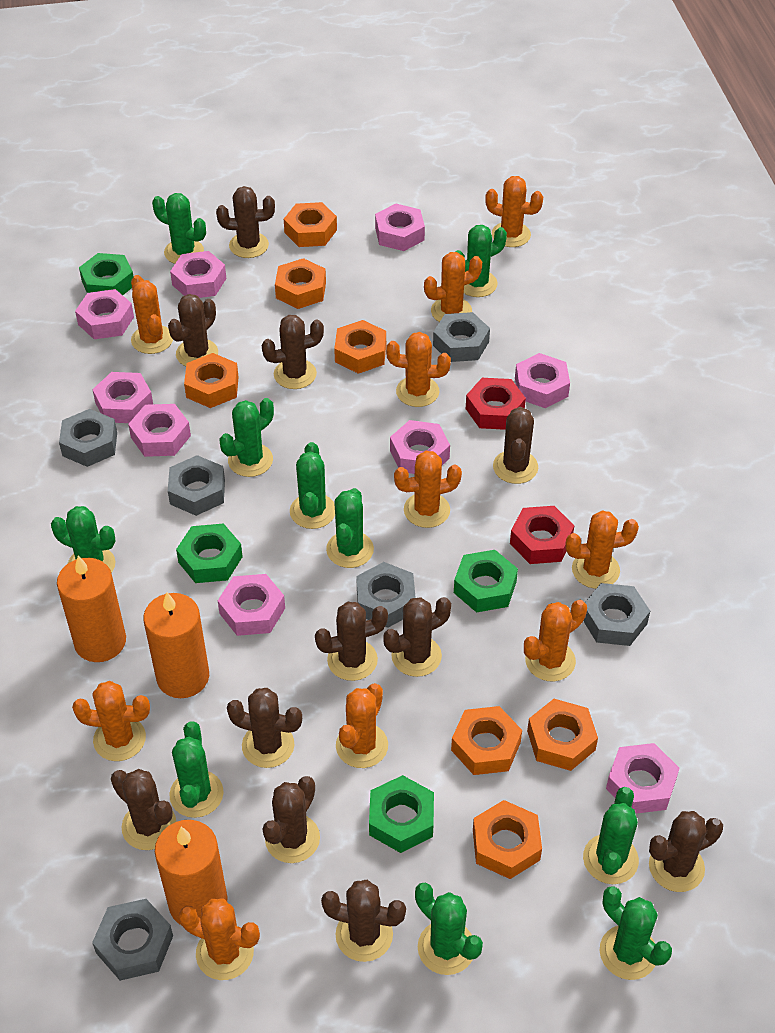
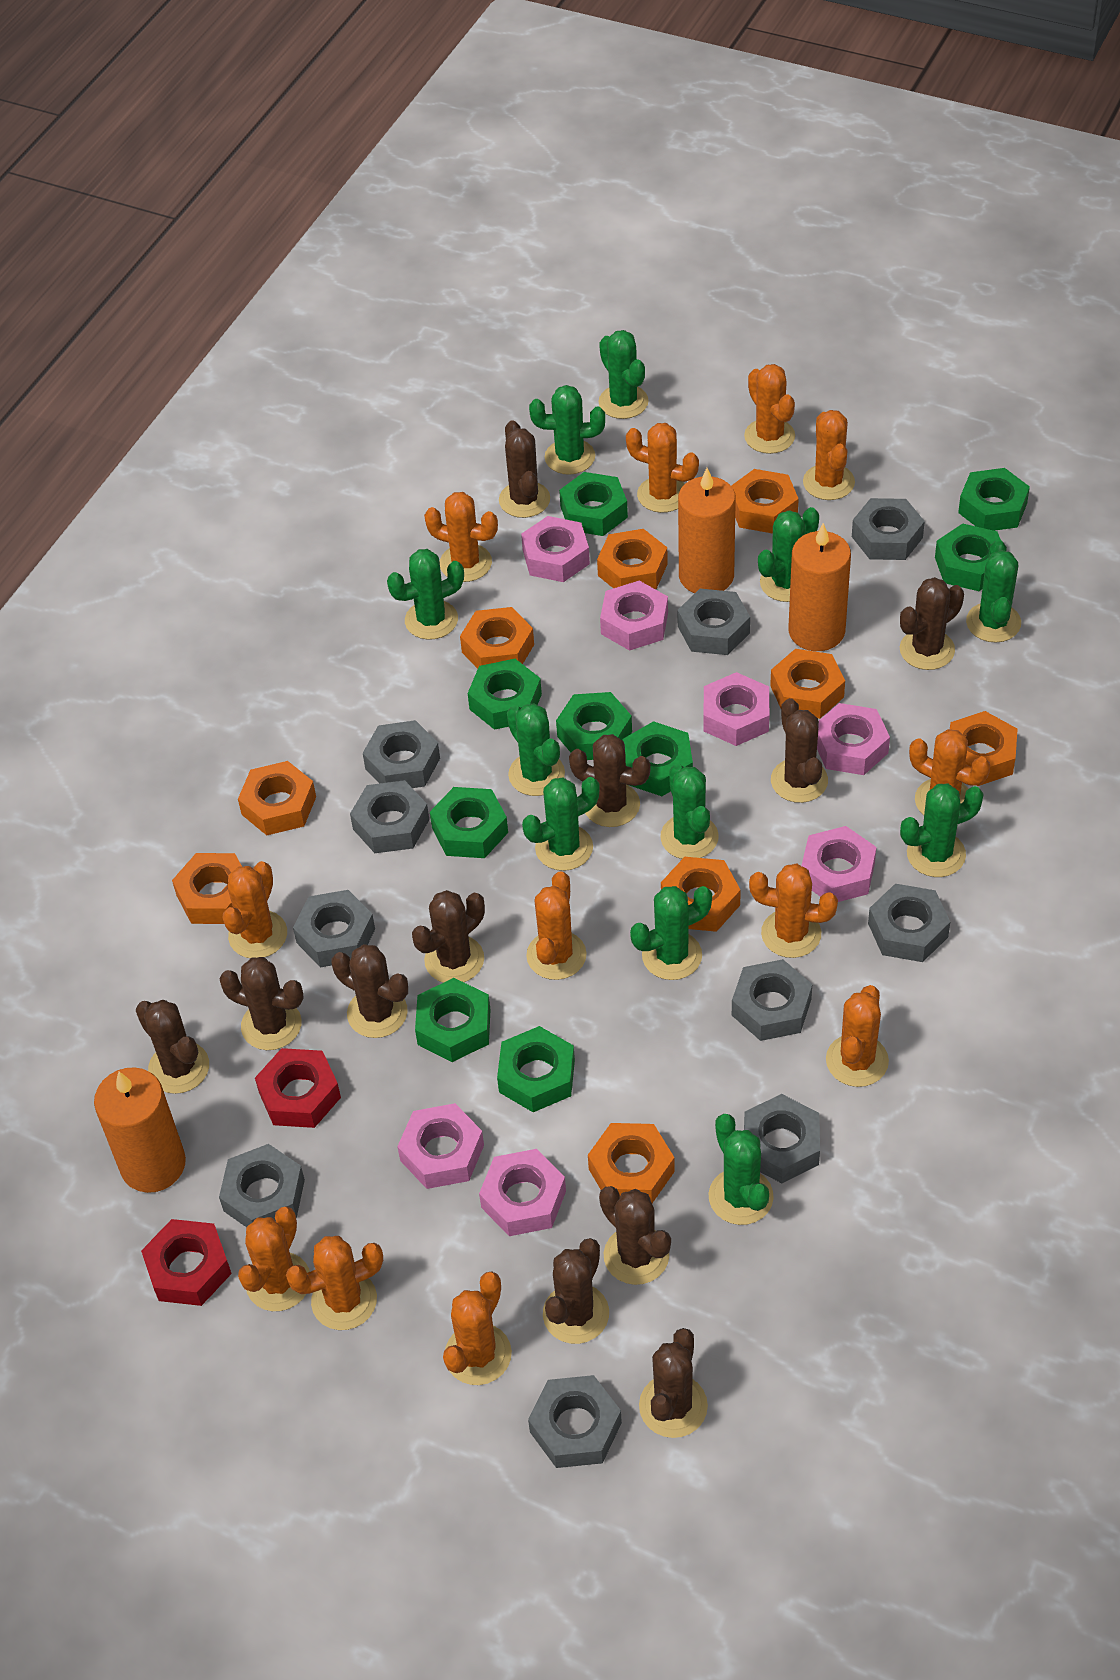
green cactus: 10 -> 11
green nut: 4 -> 9
grey nut: 6 -> 10
orange cactus: 10 -> 12
orange nut: 7 -> 9
pink nut: 9 -> 7

